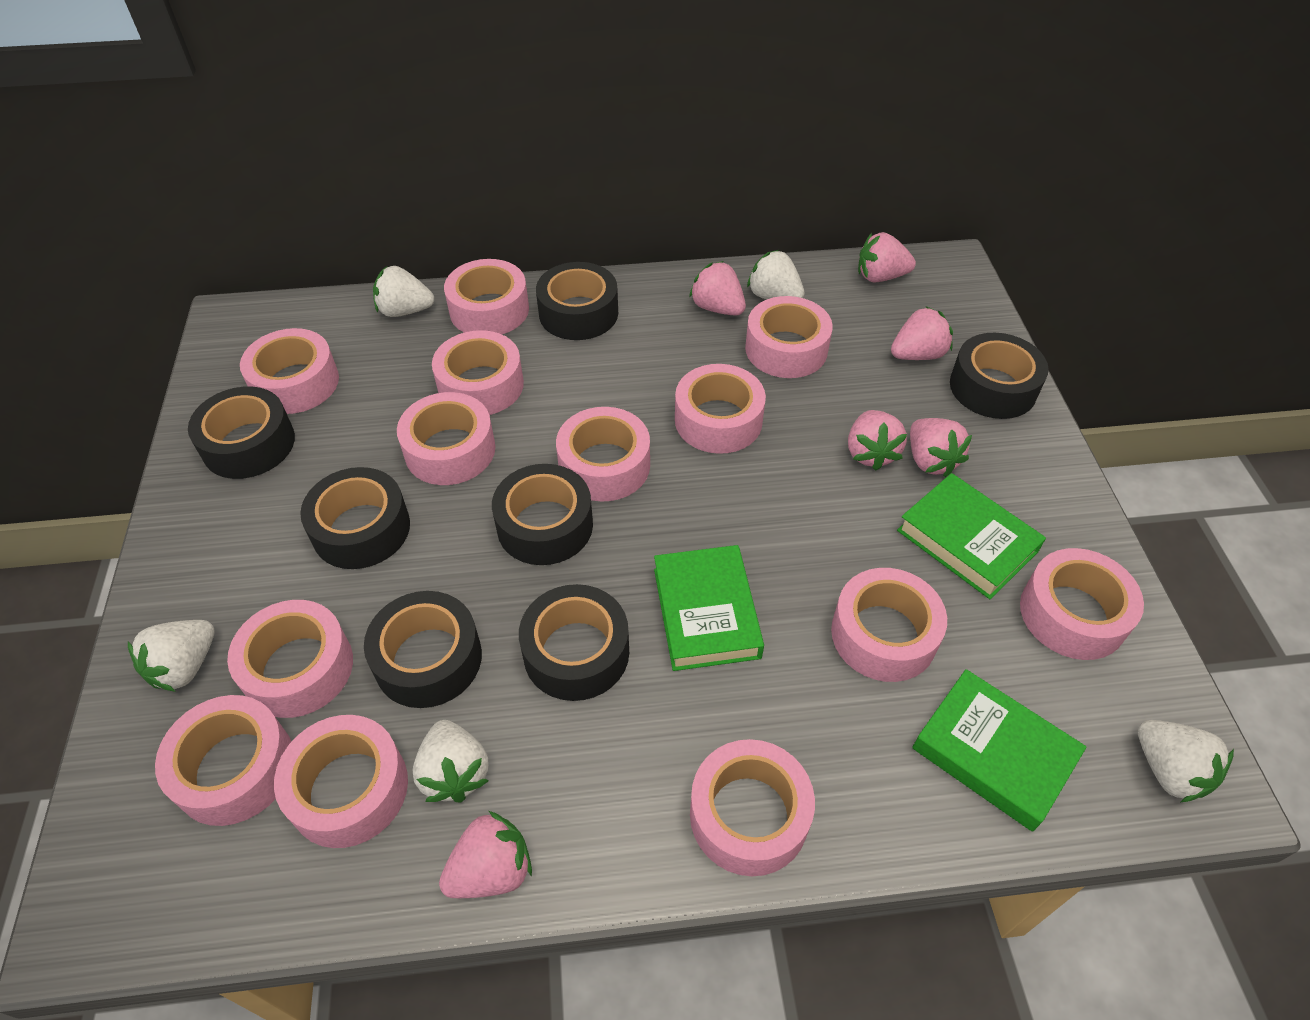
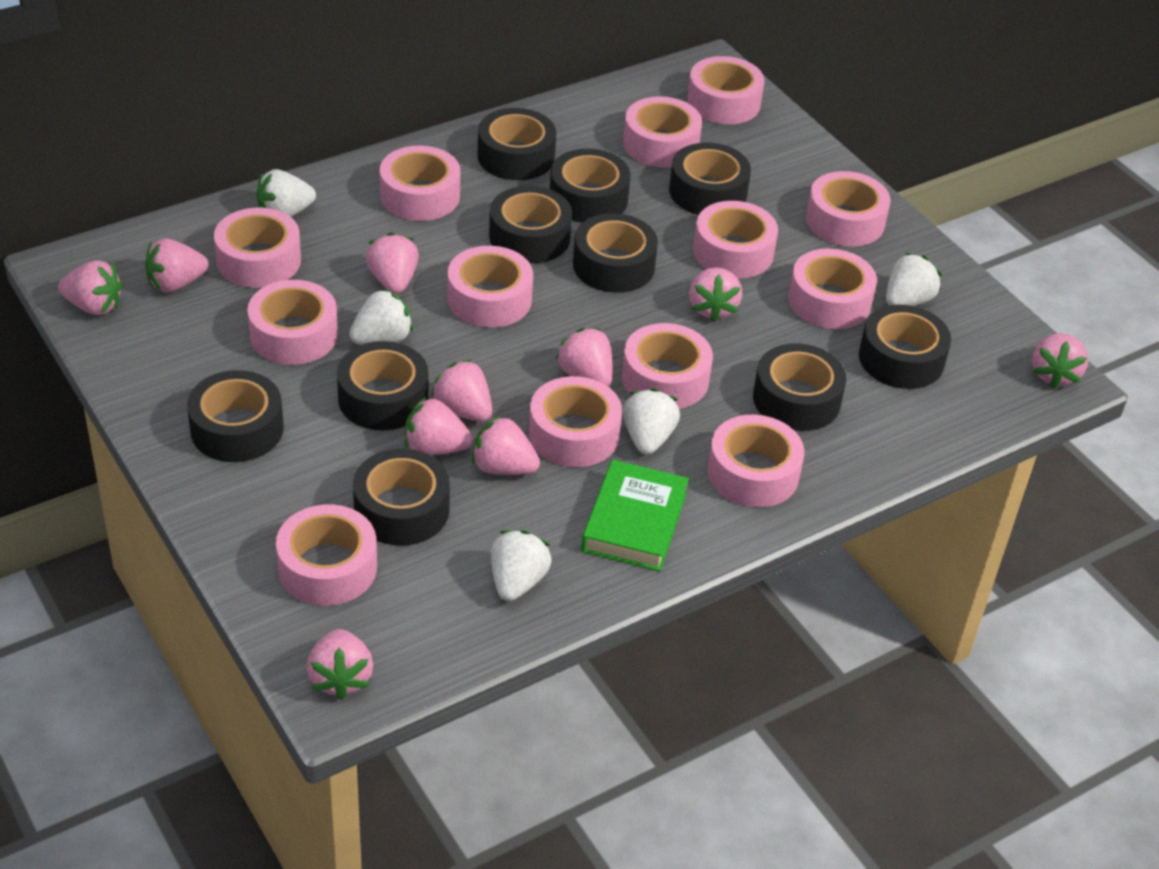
black tape: 7 -> 10
green book: 3 -> 1
pink strawberry: 6 -> 10

